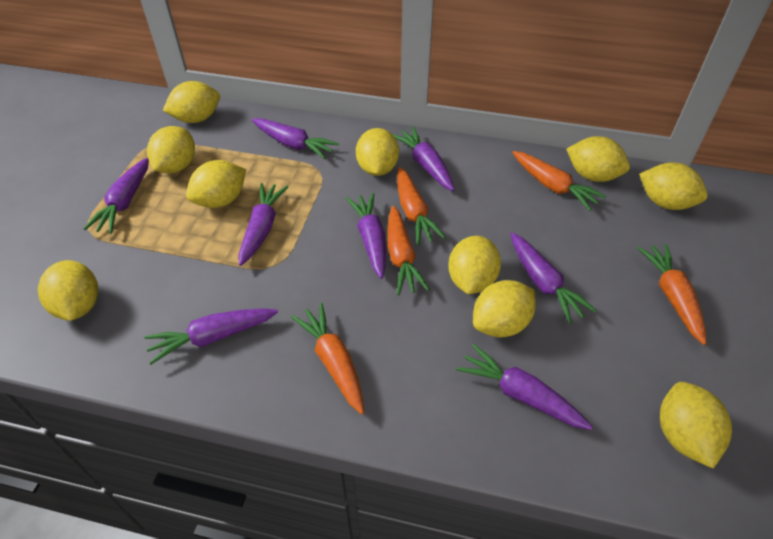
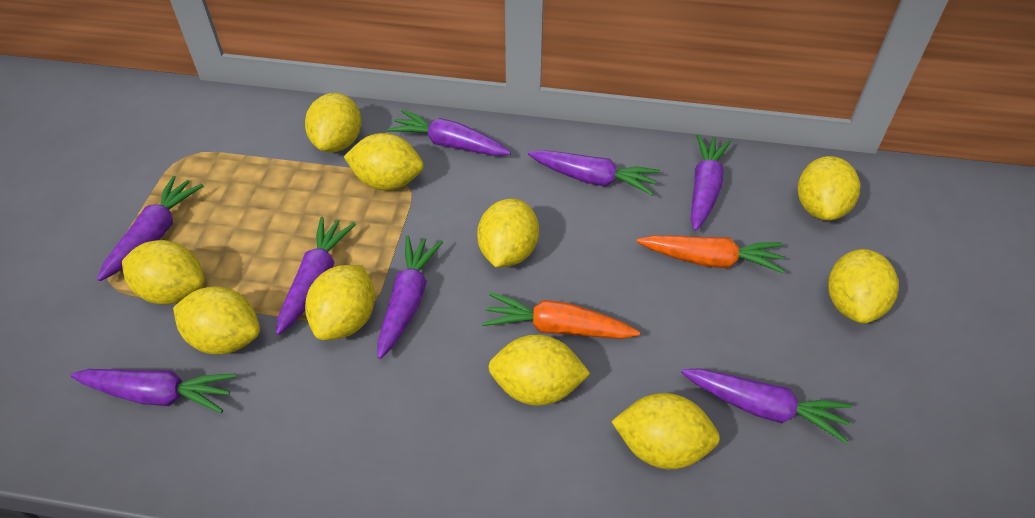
orange carrot: 5 -> 2

